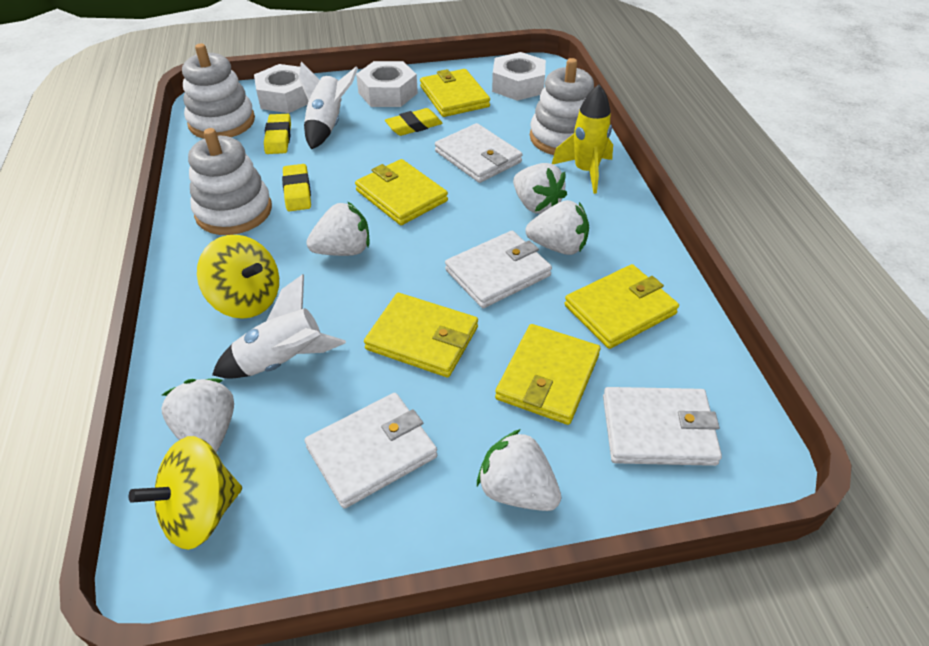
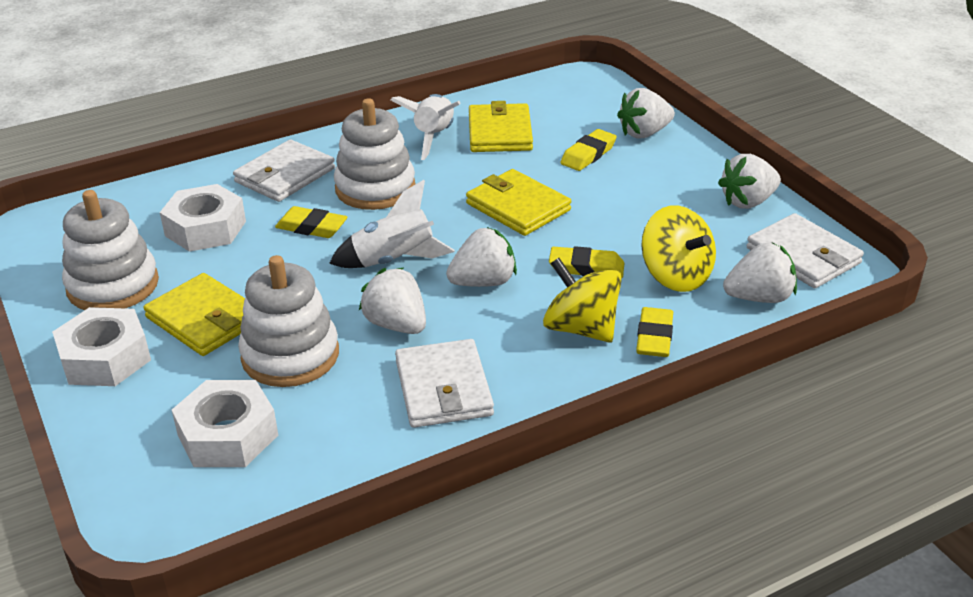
white wallet: 4 -> 3
yellow eraser: 3 -> 4
yellow rocket: 1 -> 0
yellow wallet: 5 -> 3

